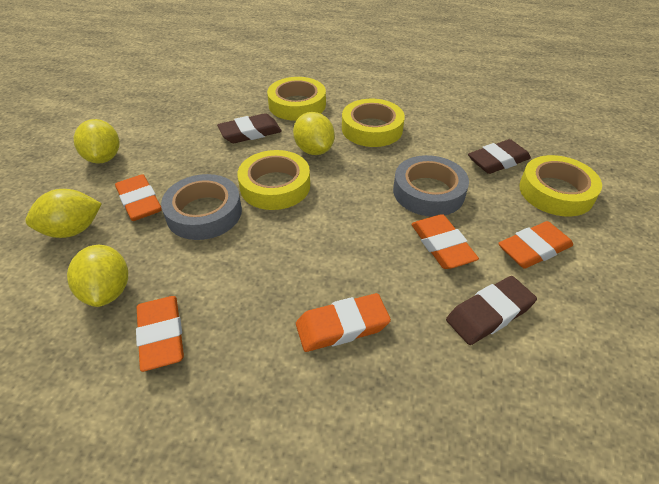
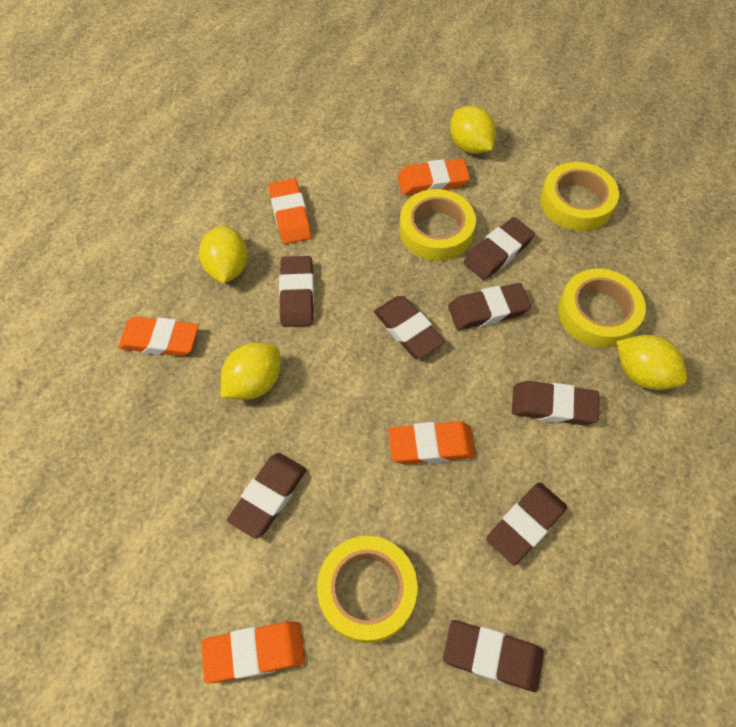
brown eraser: 3 -> 8
grey tape: 2 -> 0

